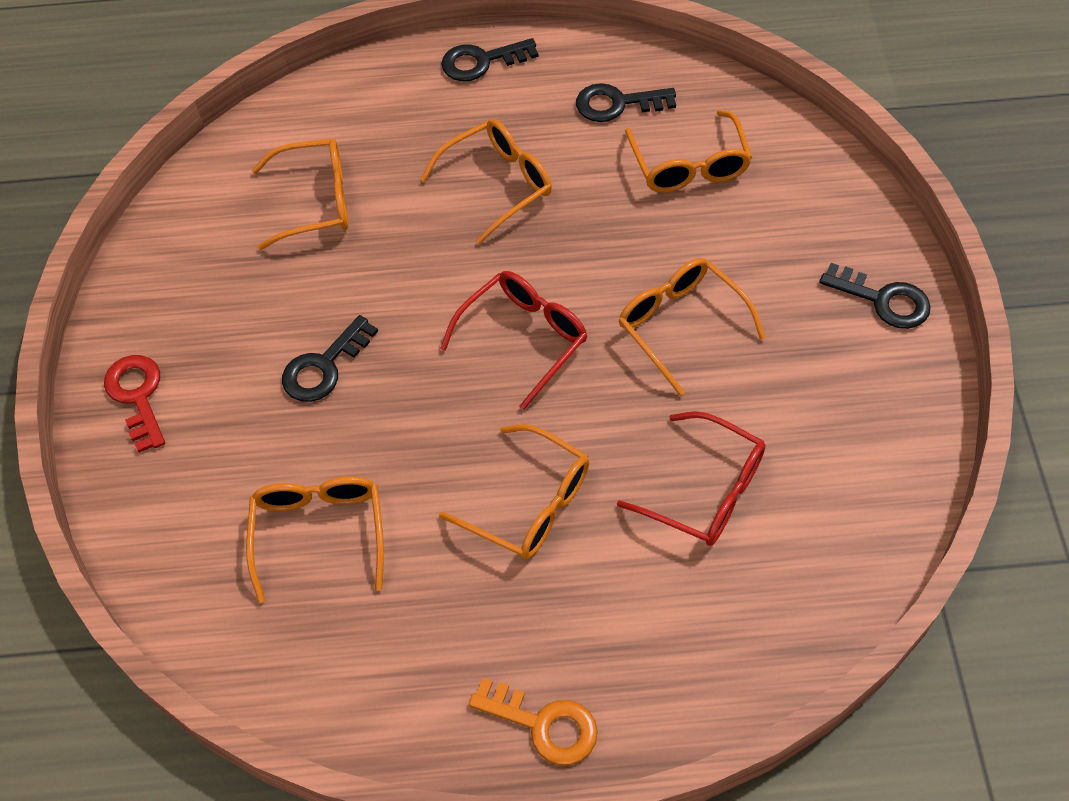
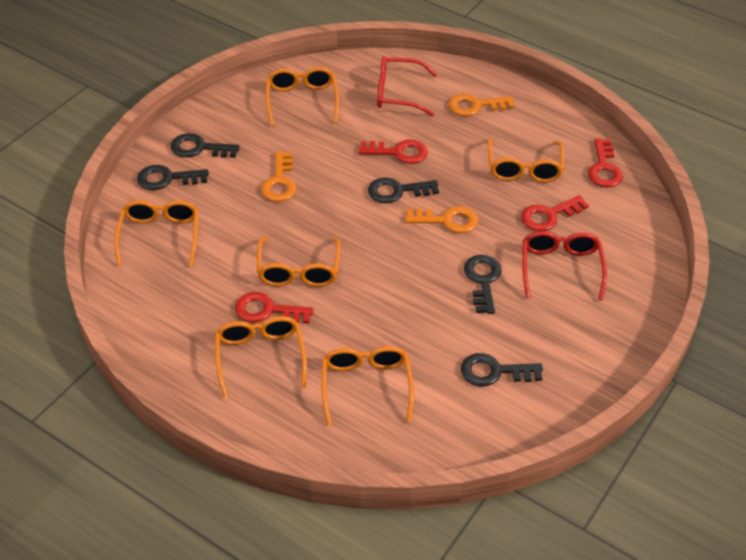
black key: 4 -> 5
orange key: 1 -> 3
red key: 1 -> 4

